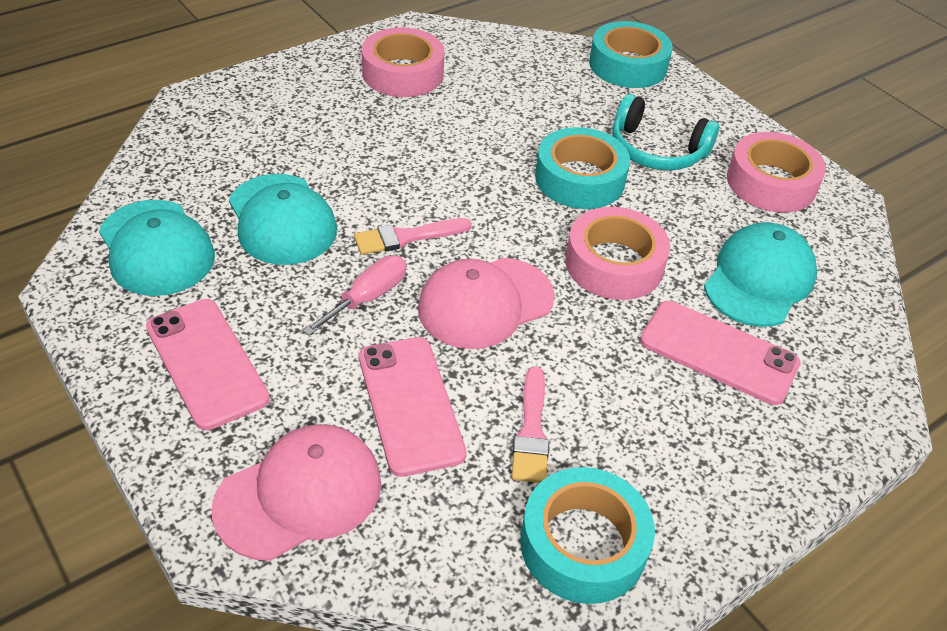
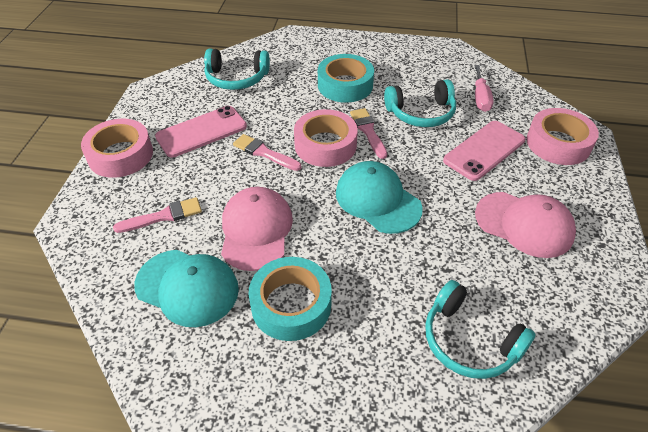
pink brush: 2 -> 3
pink phone: 3 -> 2
turquoise cap: 3 -> 2
turquoise headphones: 1 -> 3
turquoise tape: 3 -> 2

